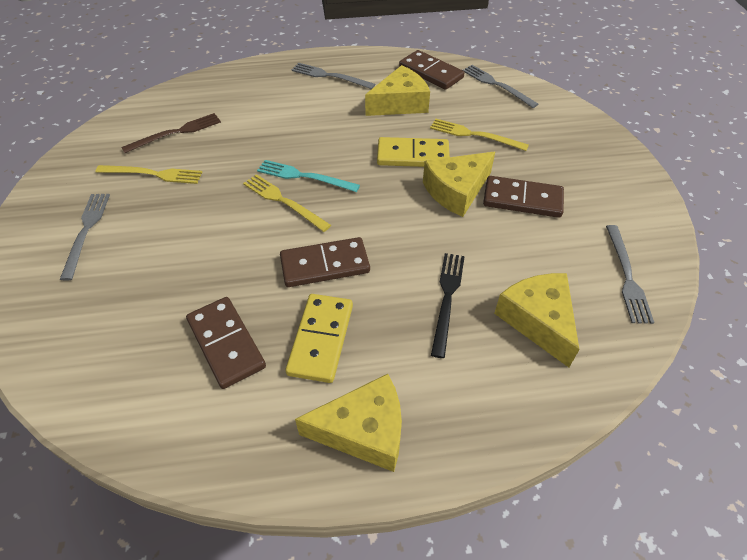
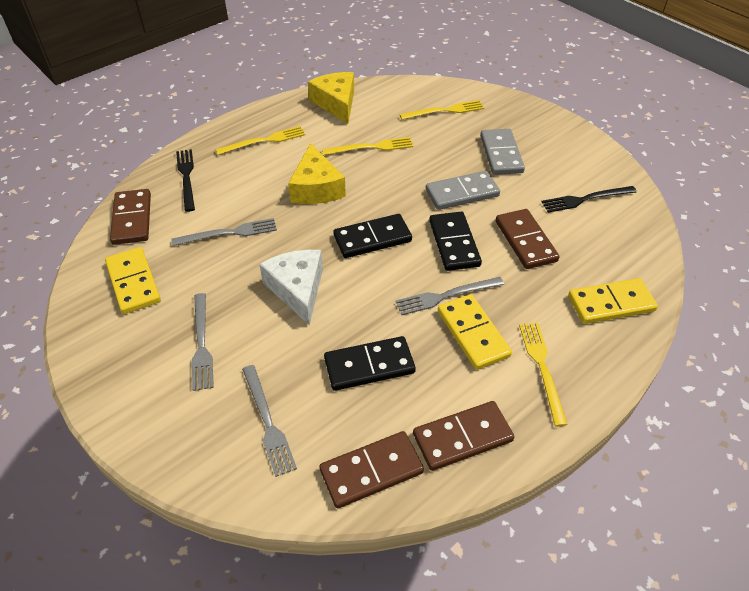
black domino: 0 -> 3
black fork: 1 -> 2
brown fork: 1 -> 0
grey domino: 0 -> 2
turquoise fork: 1 -> 0
white cheese: 0 -> 1
yellow cheese: 4 -> 2
yellow domino: 2 -> 3
yellow fork: 3 -> 4

